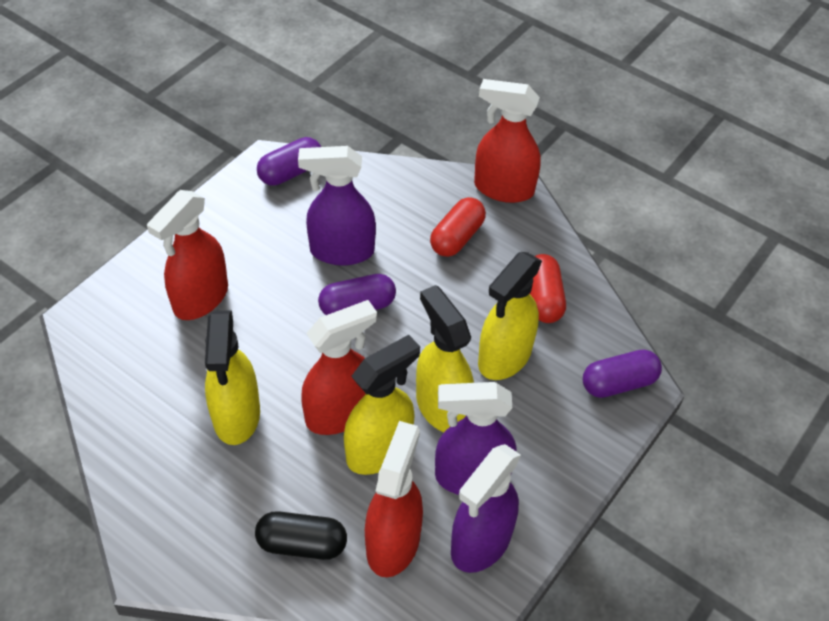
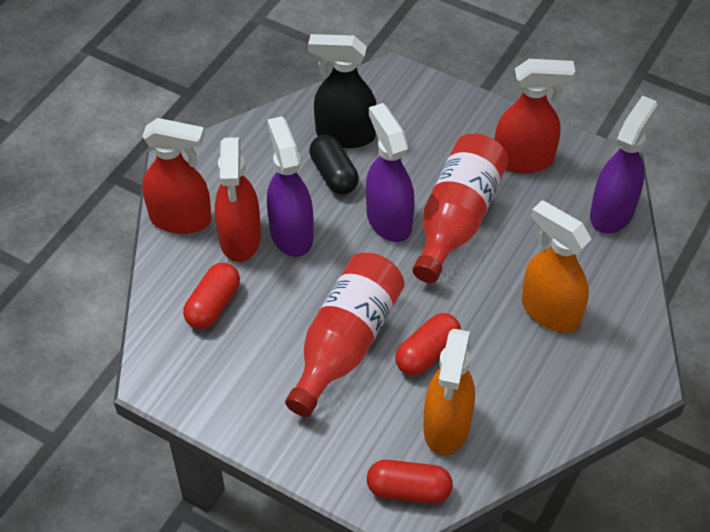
black spray bottle: 0 -> 1
orange spray bottle: 0 -> 2
purple capsule: 3 -> 0
red bottle: 0 -> 2
red capsule: 2 -> 3
red spray bottle: 4 -> 3
yellow spray bottle: 4 -> 0

